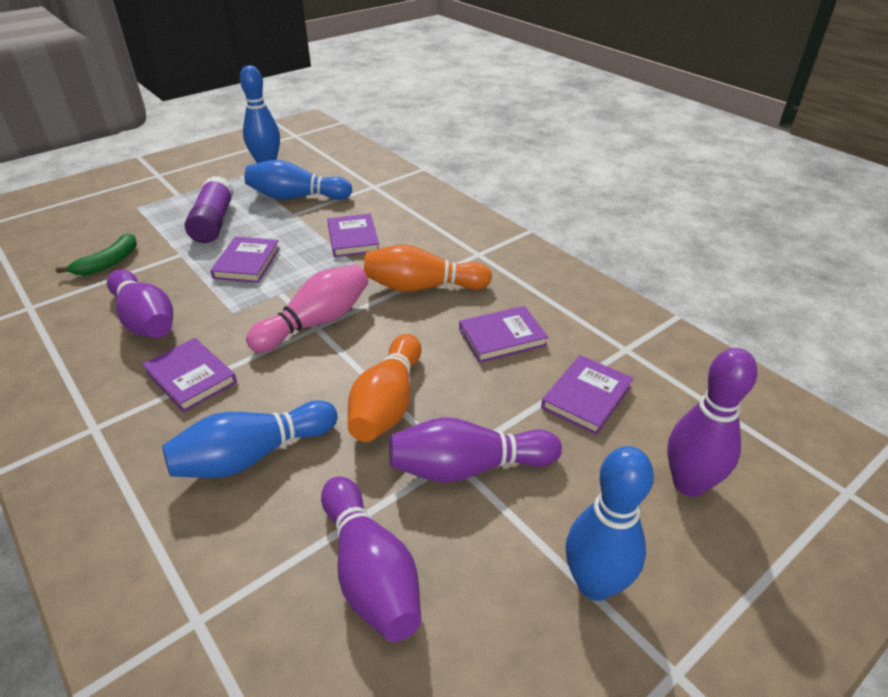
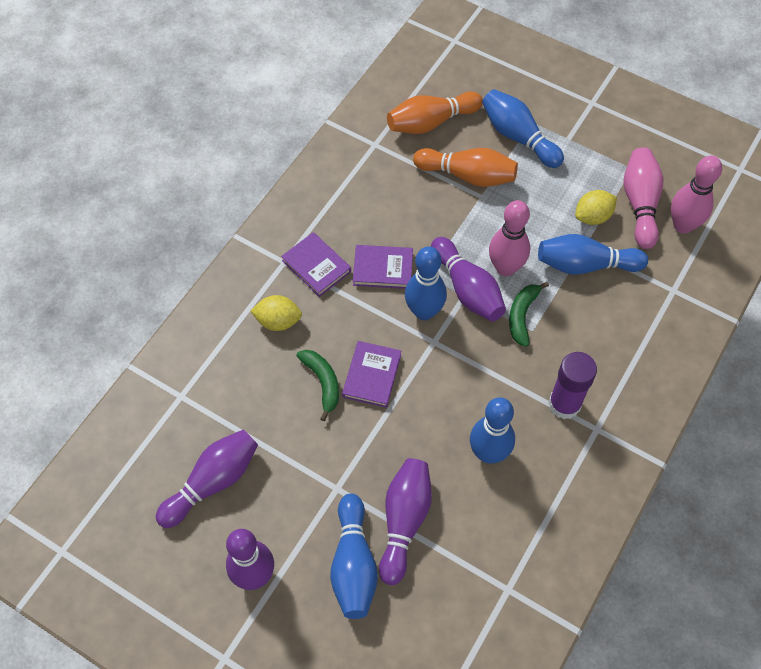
blue bowling pin: 4 -> 5
green banana: 1 -> 2
pink bowling pin: 1 -> 3
purple book: 5 -> 3
yellow lemon: 0 -> 2

